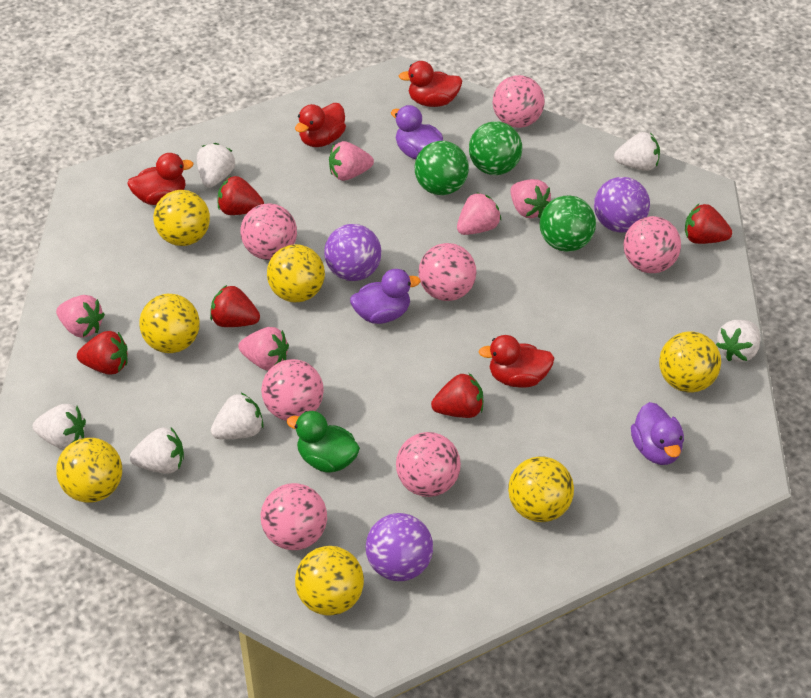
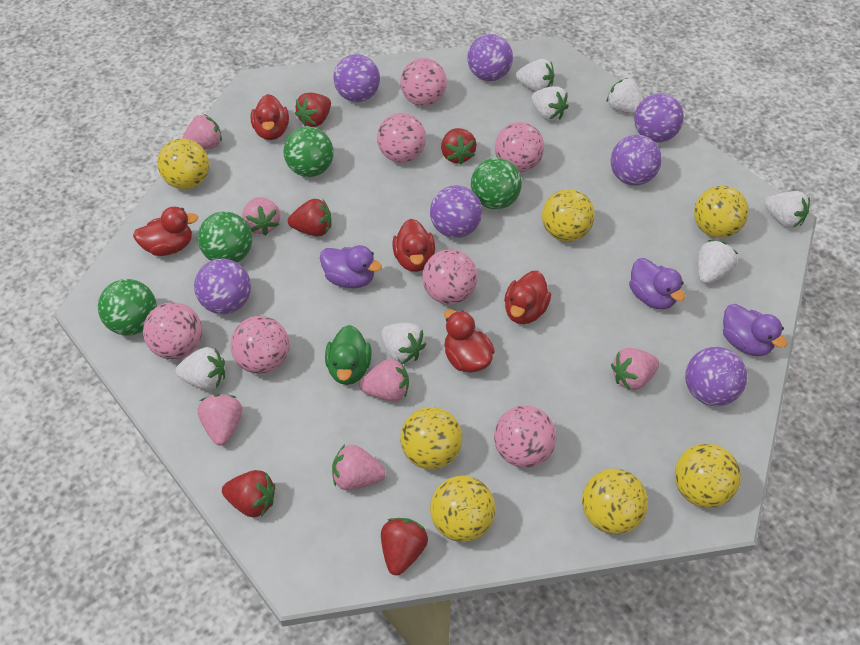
green ball: 3 -> 4
pink strawberry: 5 -> 6
purple ball: 3 -> 7
red duck: 4 -> 5
white strawberry: 6 -> 7

